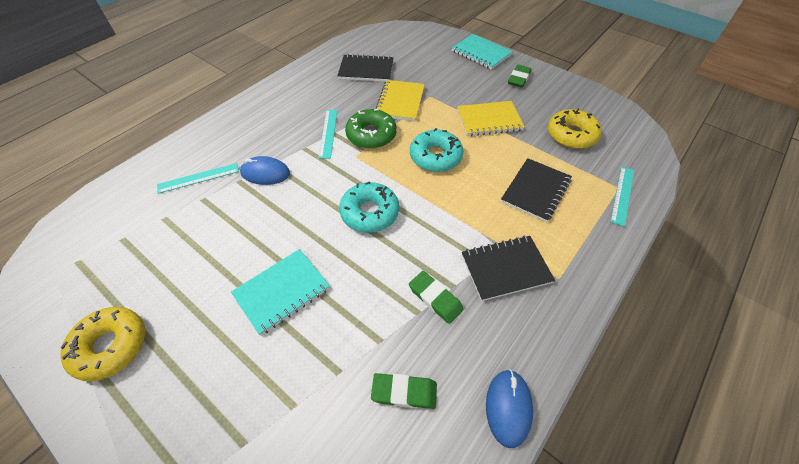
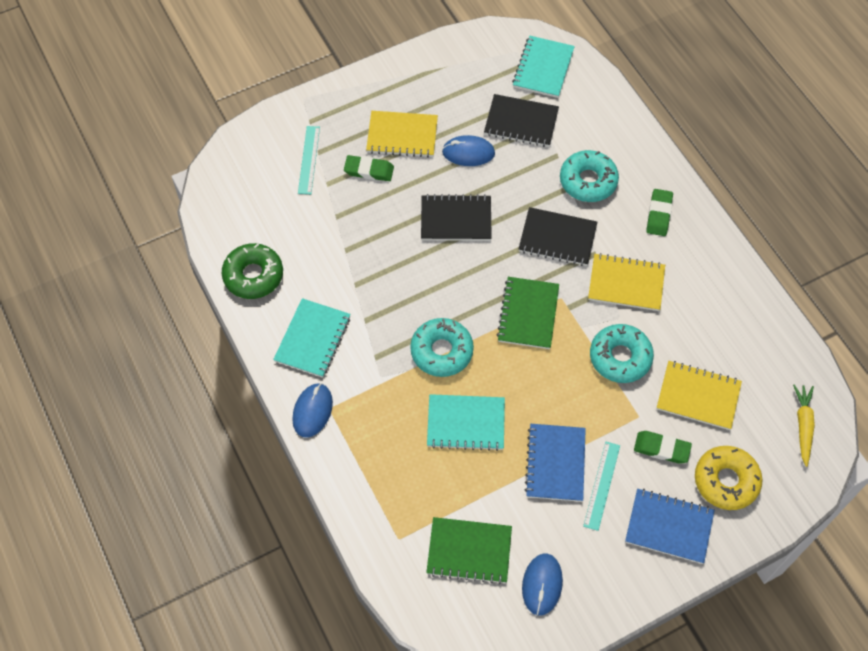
blue mouse: 2 -> 3
blue notebook: 0 -> 2
green notebook: 0 -> 2
turquoise donut: 2 -> 3
turquoise notebook: 2 -> 3
turquoise ruler: 3 -> 2
yellow carrot: 0 -> 1
yellow donut: 2 -> 1
yellow notebook: 2 -> 3

